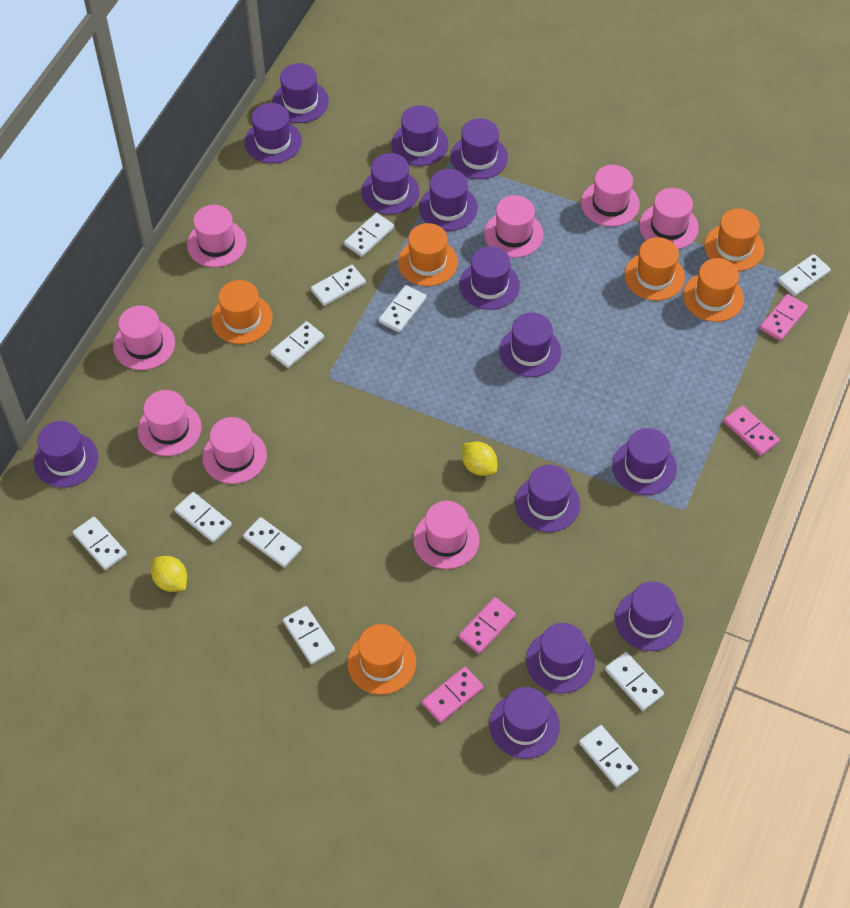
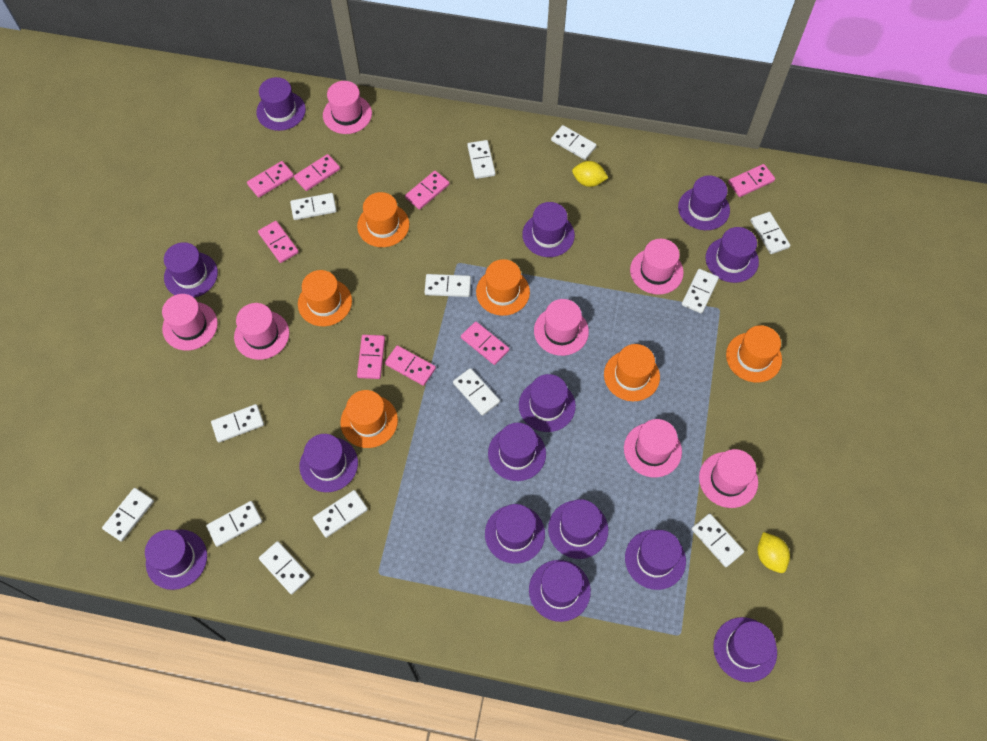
pink domino: 4 -> 8
pink hat: 8 -> 7
white domino: 11 -> 13

